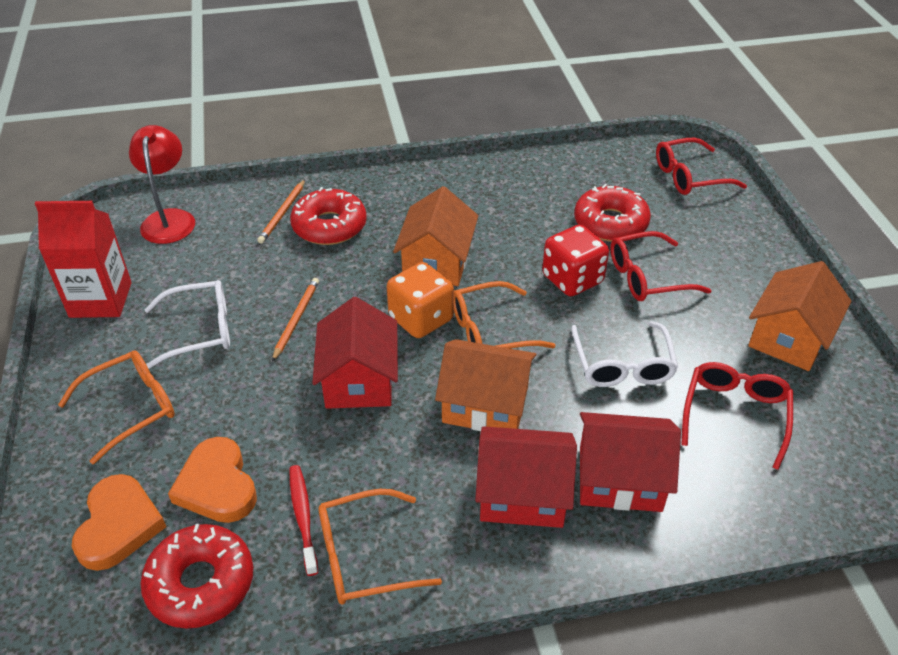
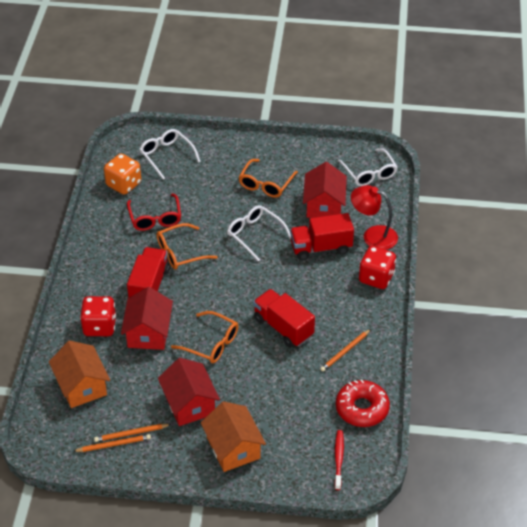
orange heart: 2 -> 0
orange house: 3 -> 2
orange pencil: 2 -> 3
red carton: 1 -> 0
red dice: 1 -> 2
red donut: 3 -> 1
red glasses: 3 -> 1
red truck: 0 -> 3
white glasses: 2 -> 3

